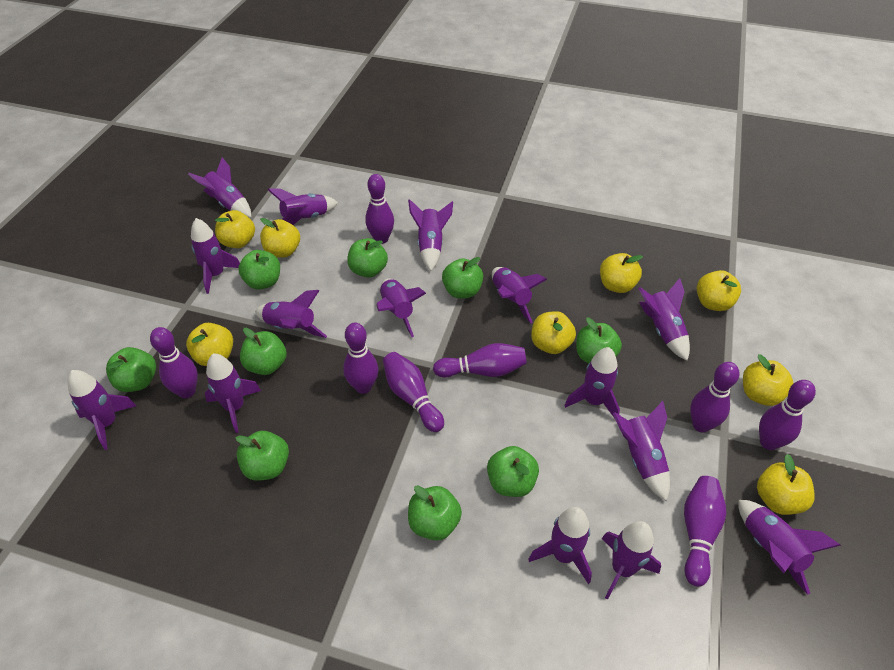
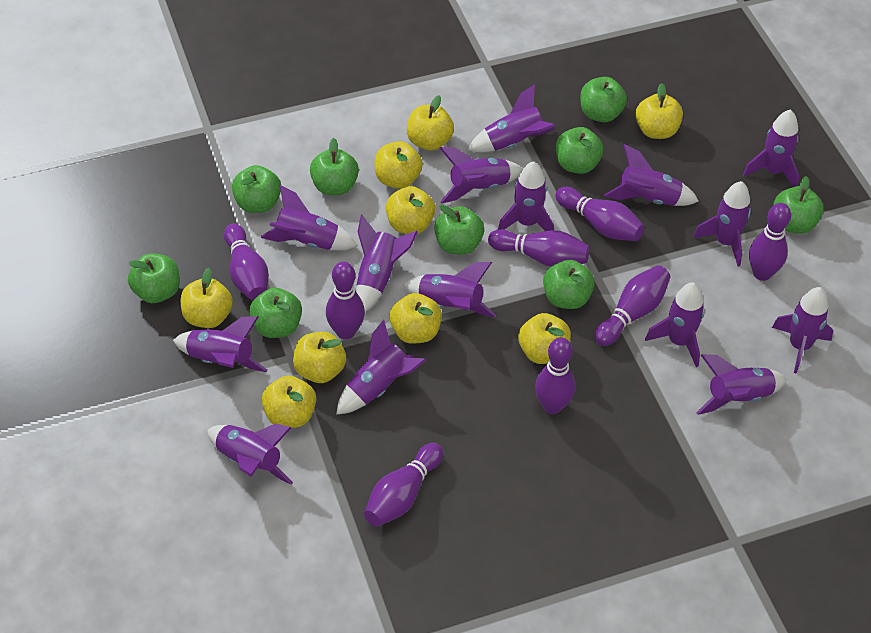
yellow apple: 8 -> 9

